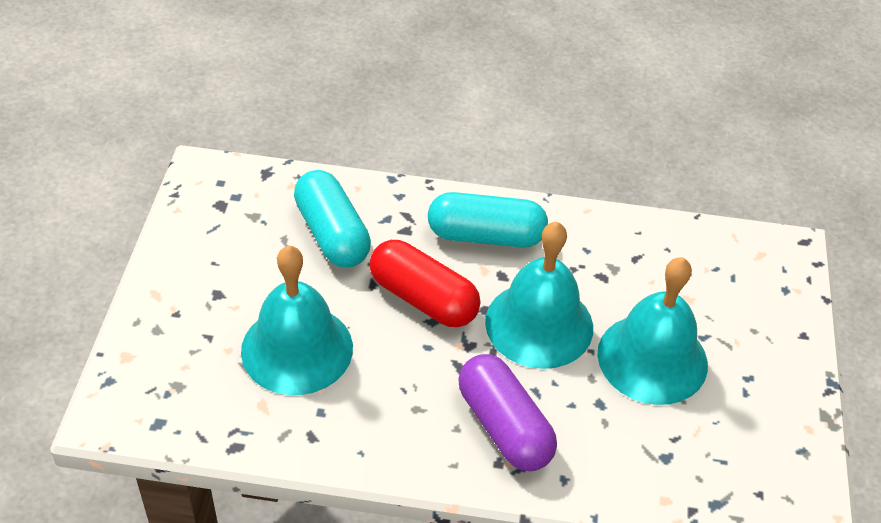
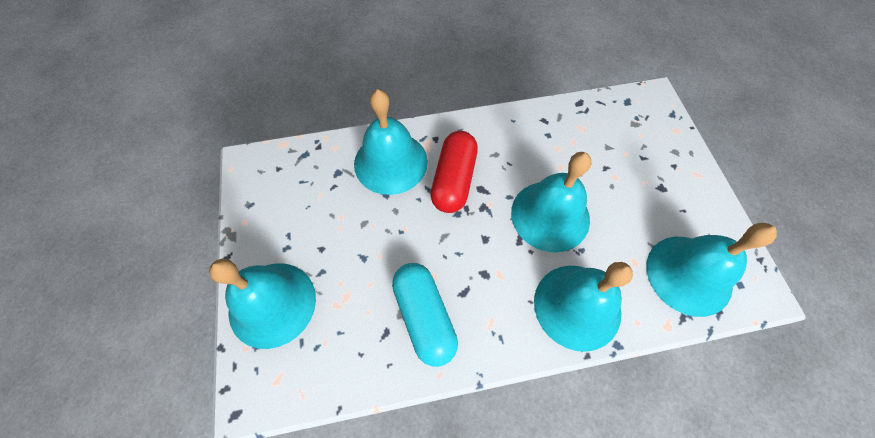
purple capsule: 1 -> 0
turquoise bell: 3 -> 5
turquoise capsule: 2 -> 1

